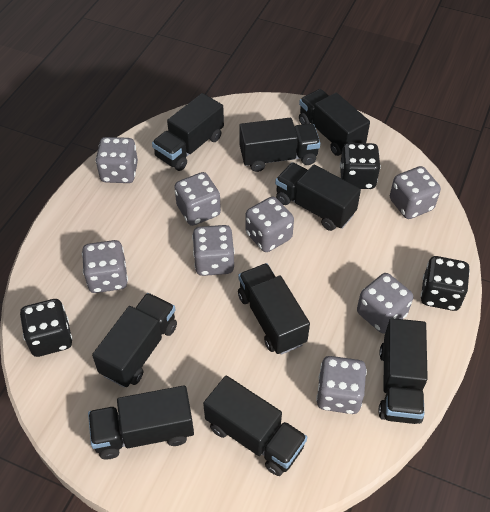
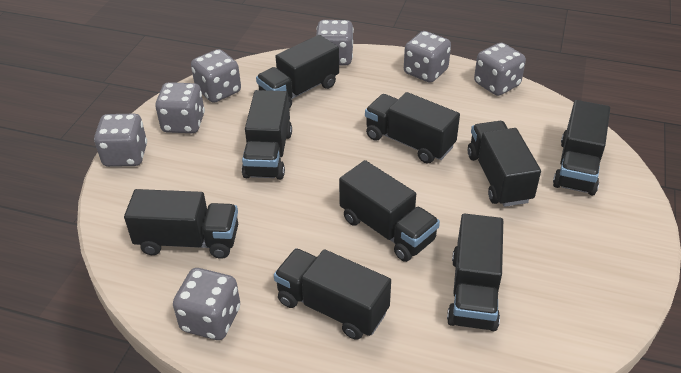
black dice: 3 -> 0
grey dice: 8 -> 7

